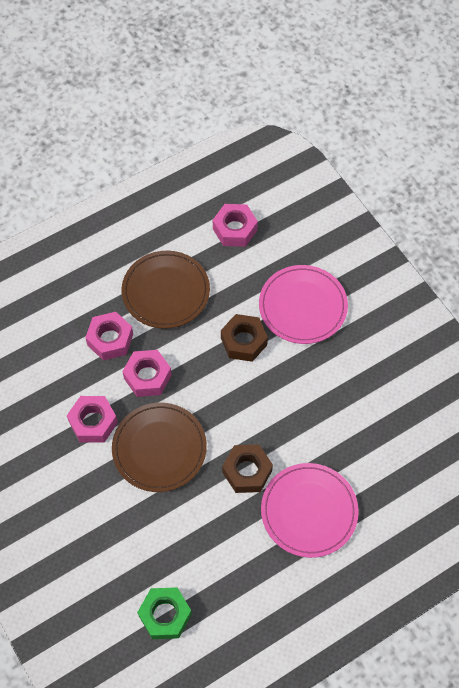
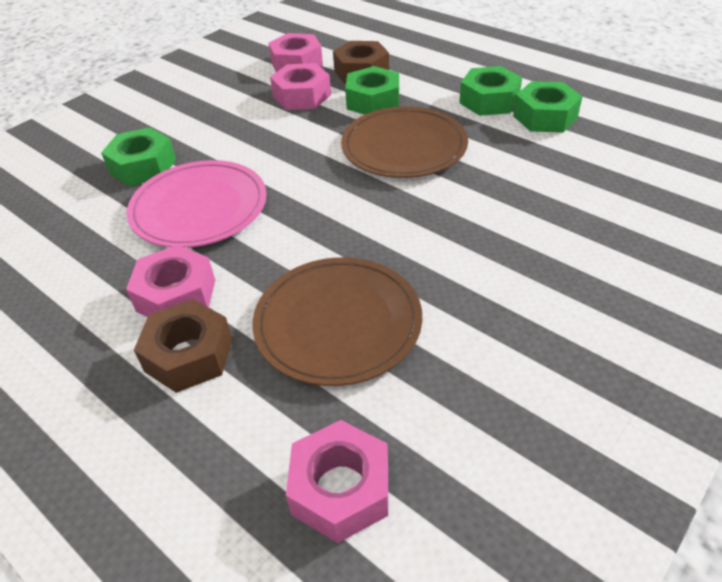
green nut: 1 -> 4
pink plate: 2 -> 1

